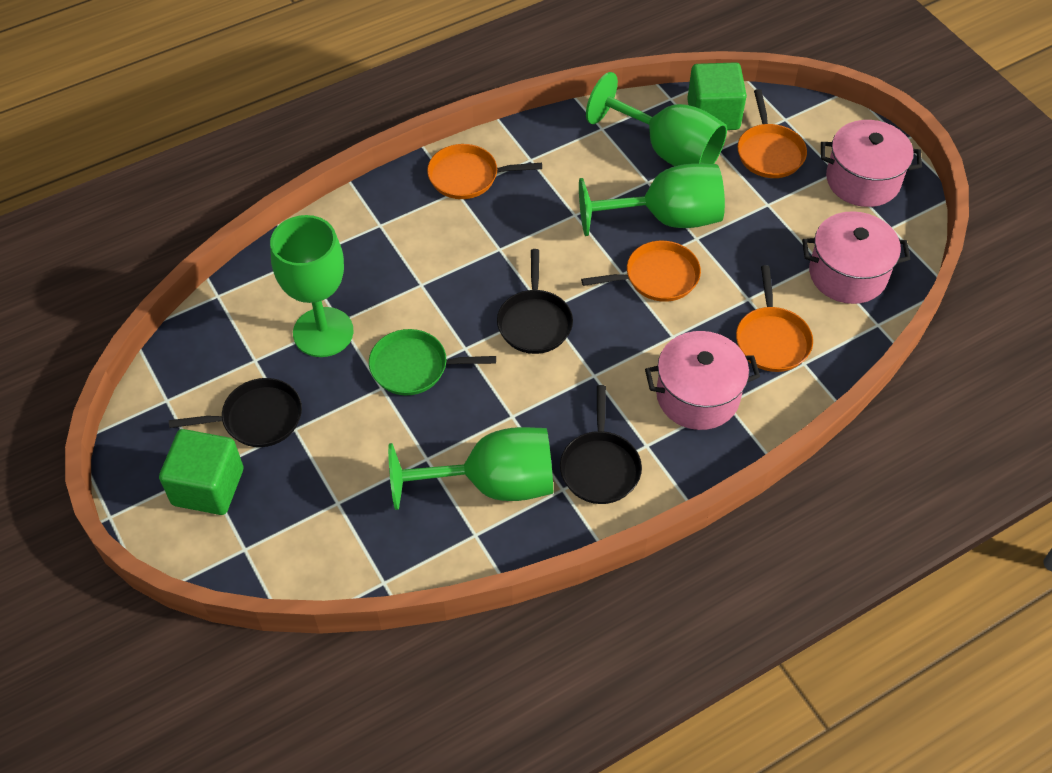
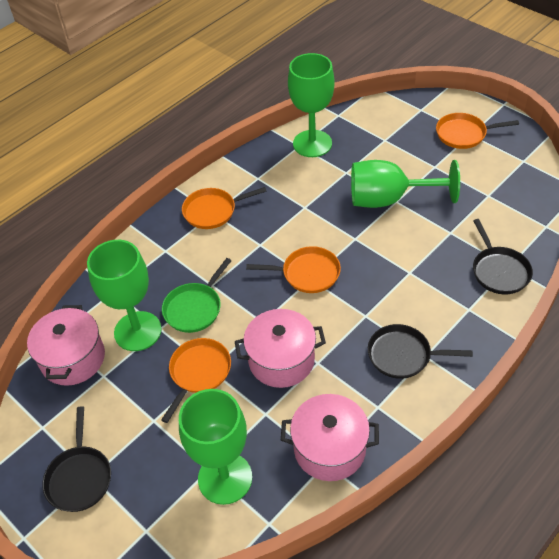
green cube: 2 -> 0

